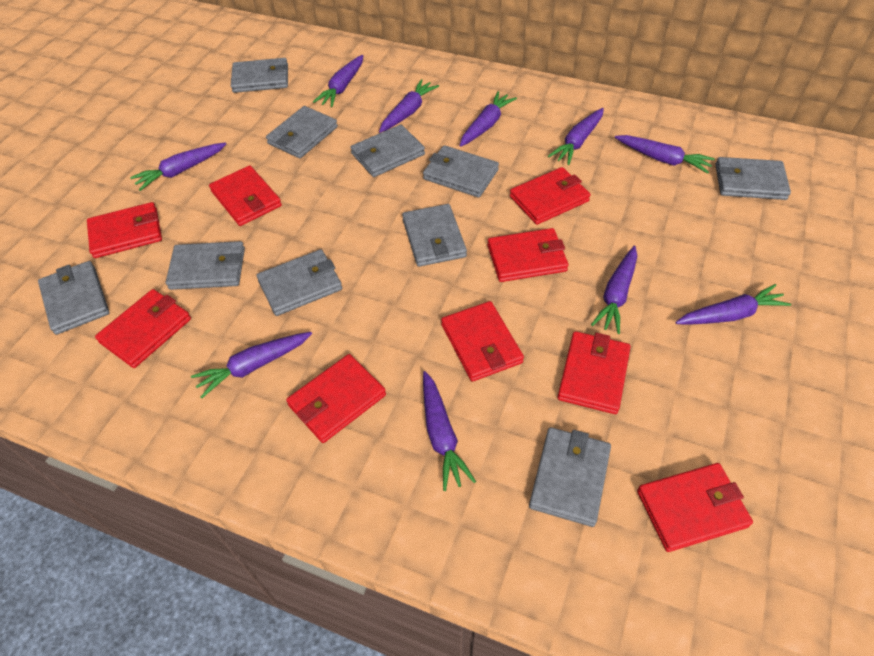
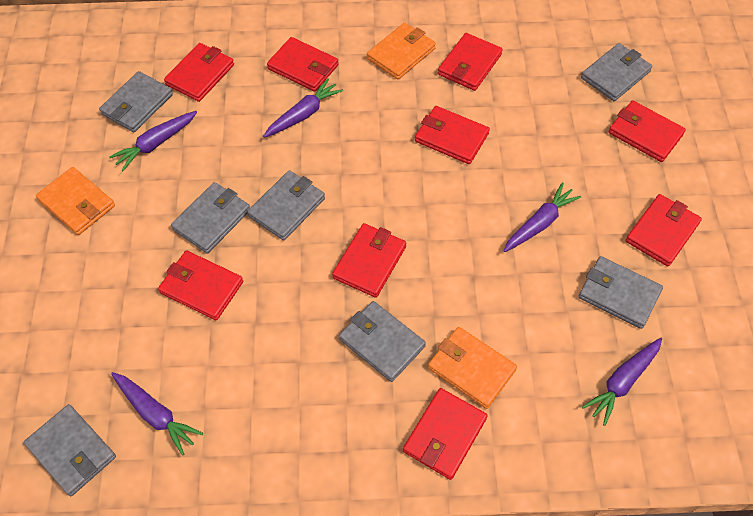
grey wallet: 10 -> 7
orange wallet: 0 -> 3
purple carrot: 10 -> 5

